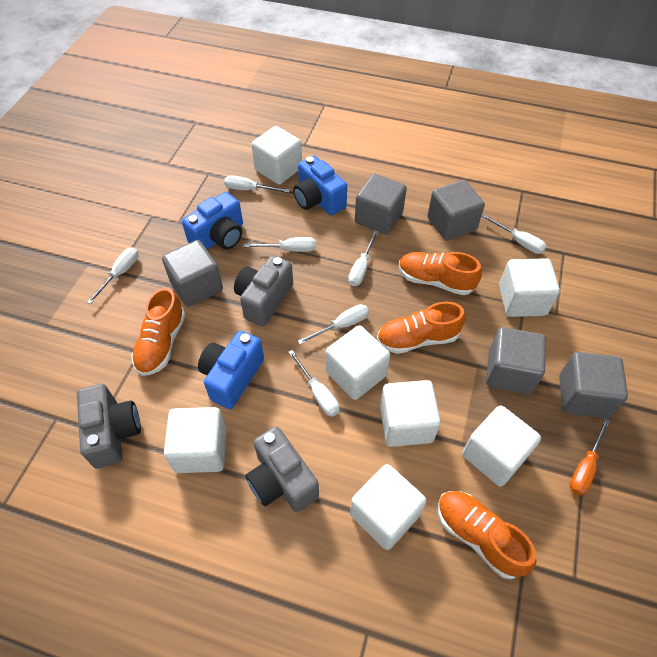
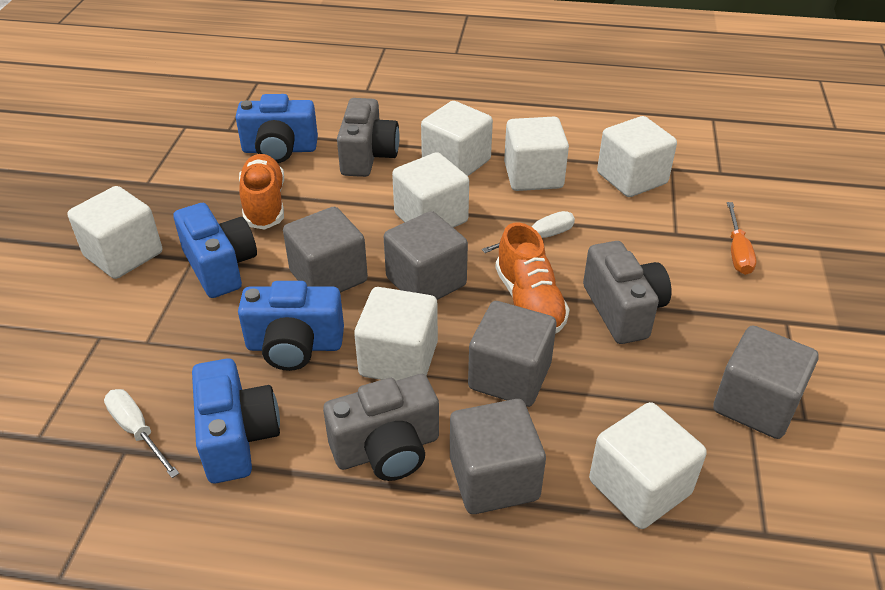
blue camera: 3 -> 4
orange shoe: 4 -> 2
white screwdriver: 7 -> 2

